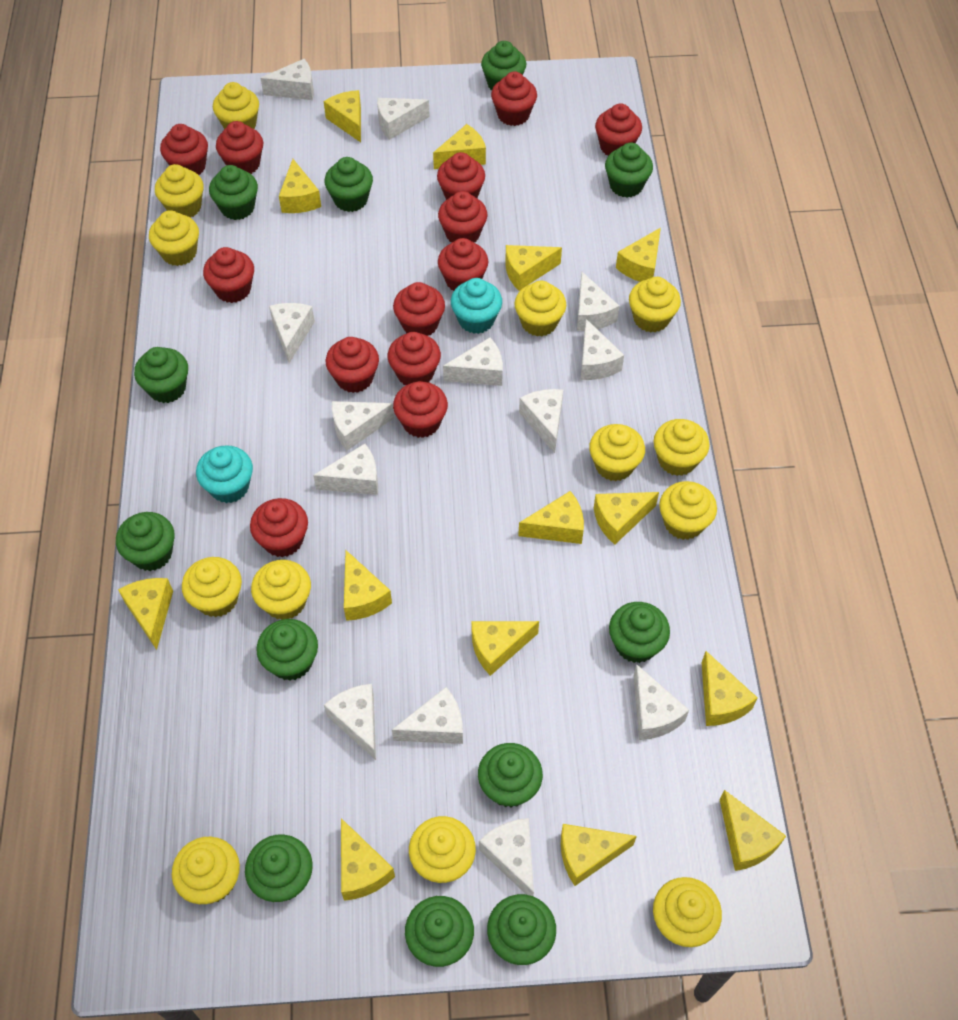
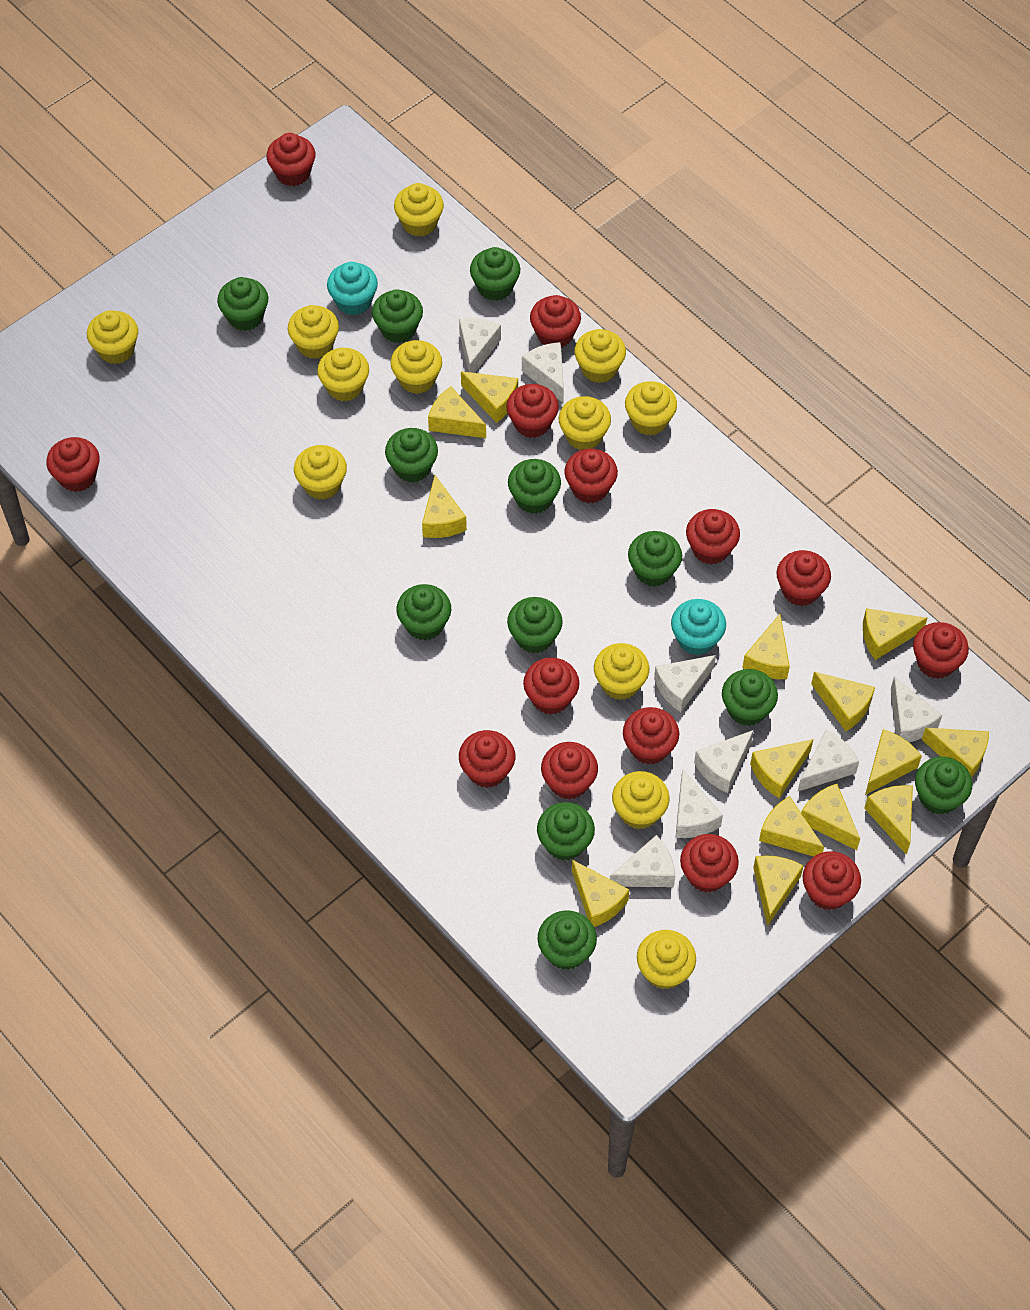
red cupcake: 13 -> 14
white cheese: 13 -> 8
yellow cupcake: 13 -> 12

